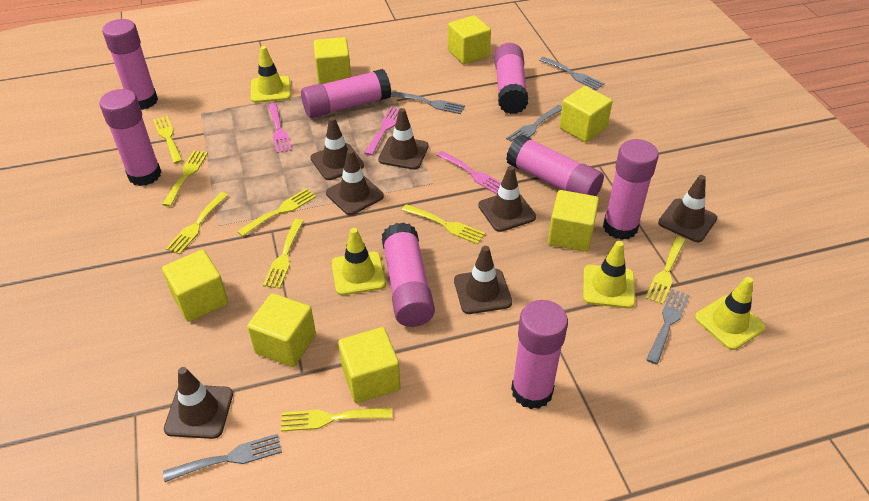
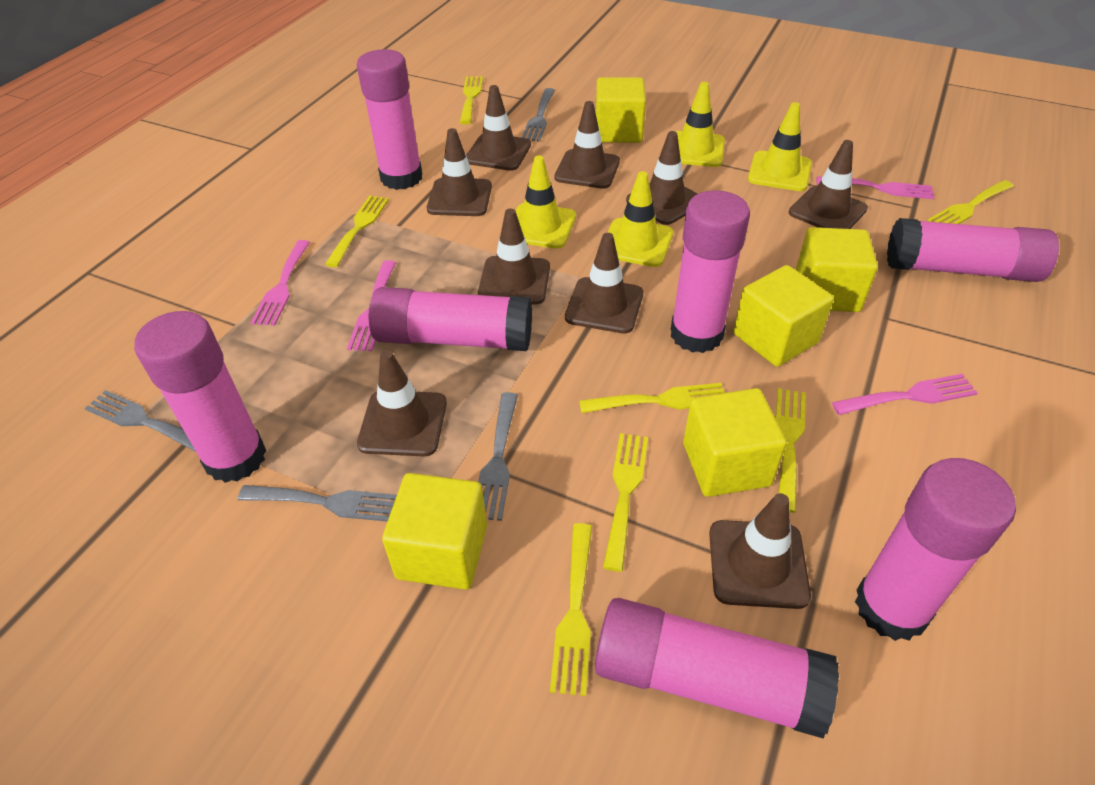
brown traffic cone: 7 -> 9
grey fork: 5 -> 4
pink fork: 3 -> 4
pink glue stick: 8 -> 7
yellow cube: 7 -> 5
yellow fork: 8 -> 7

